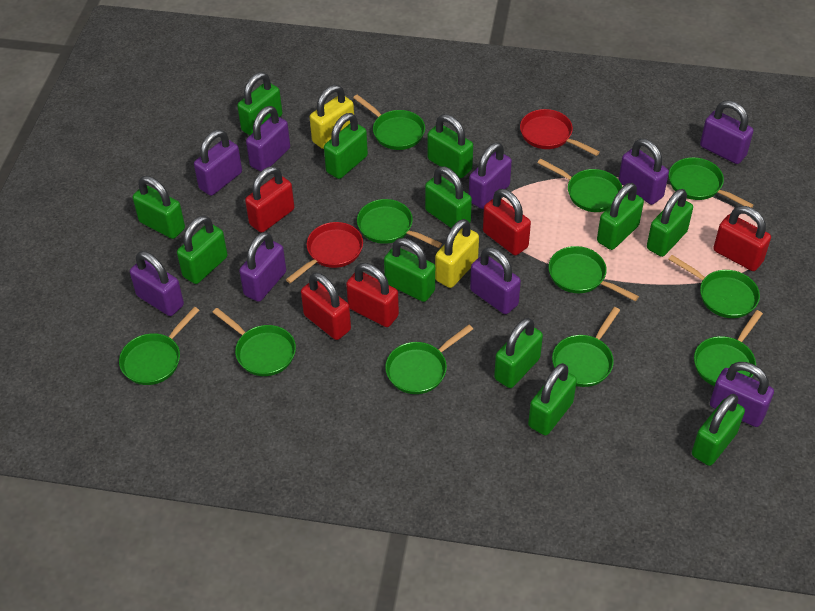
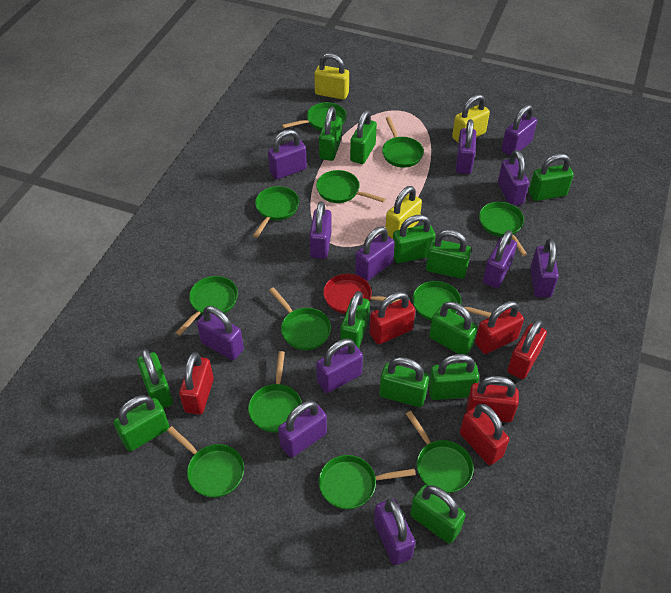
green pan: 11 -> 12
purple padlock: 9 -> 12
red padlock: 5 -> 6
red pan: 2 -> 1
yellow padlock: 2 -> 3

